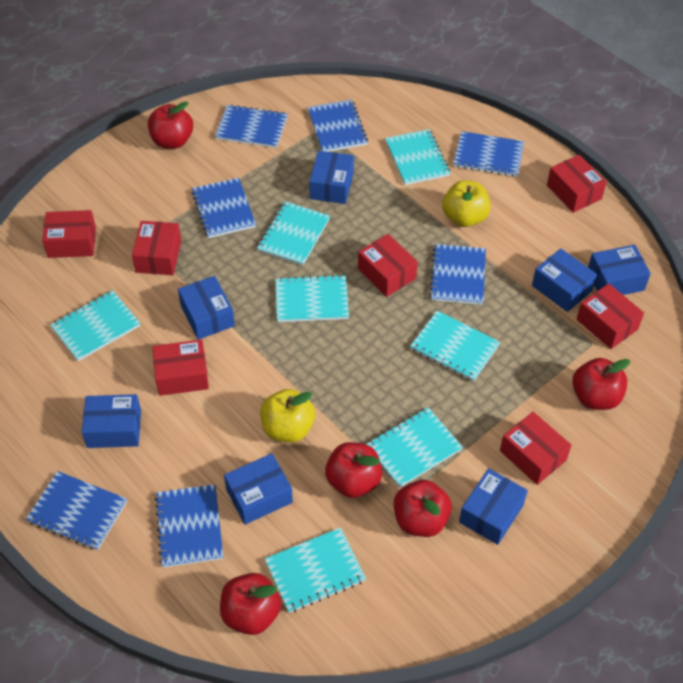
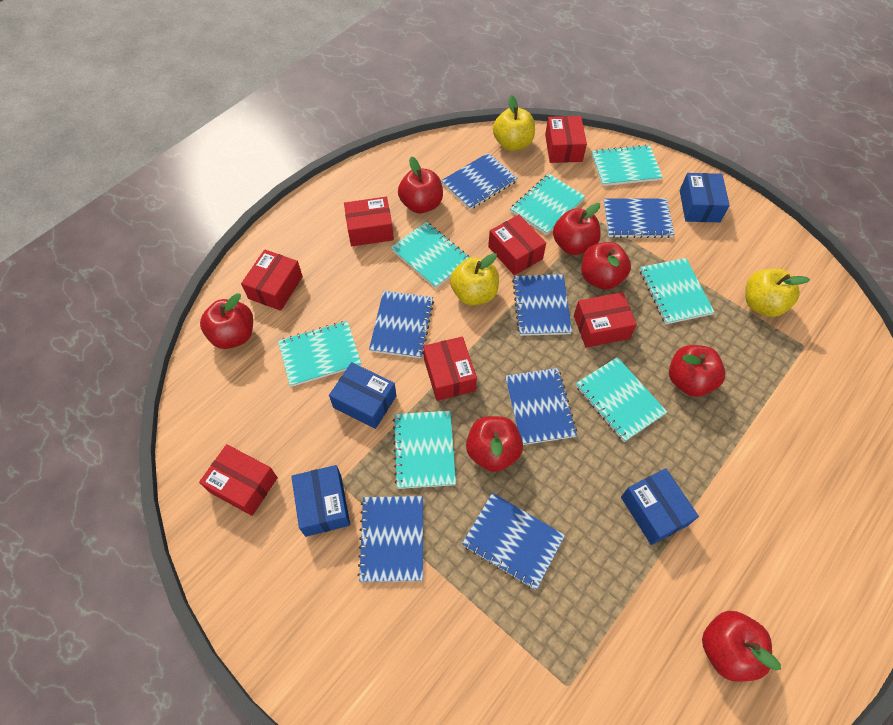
blue box: 7 -> 4
red apple: 5 -> 7
yellow apple: 2 -> 3

